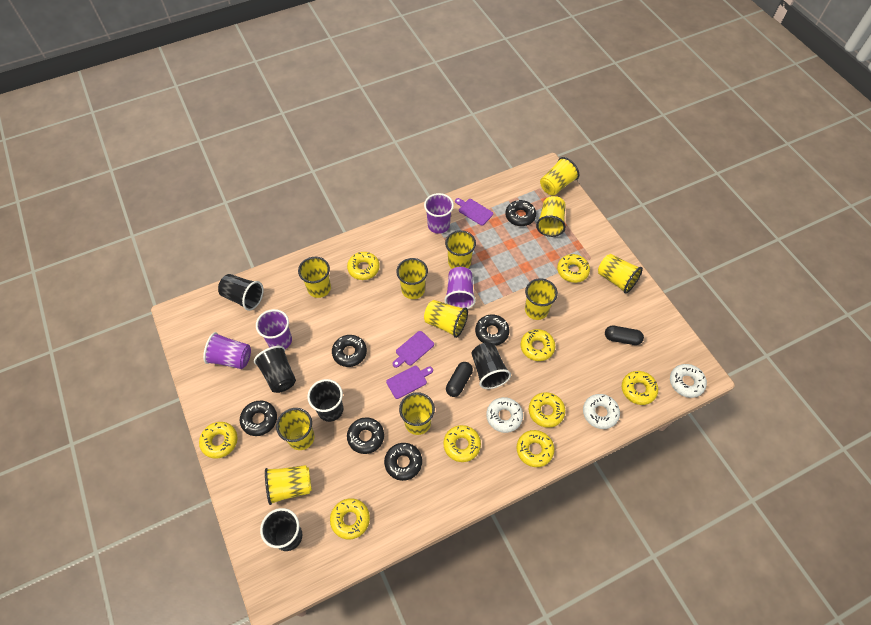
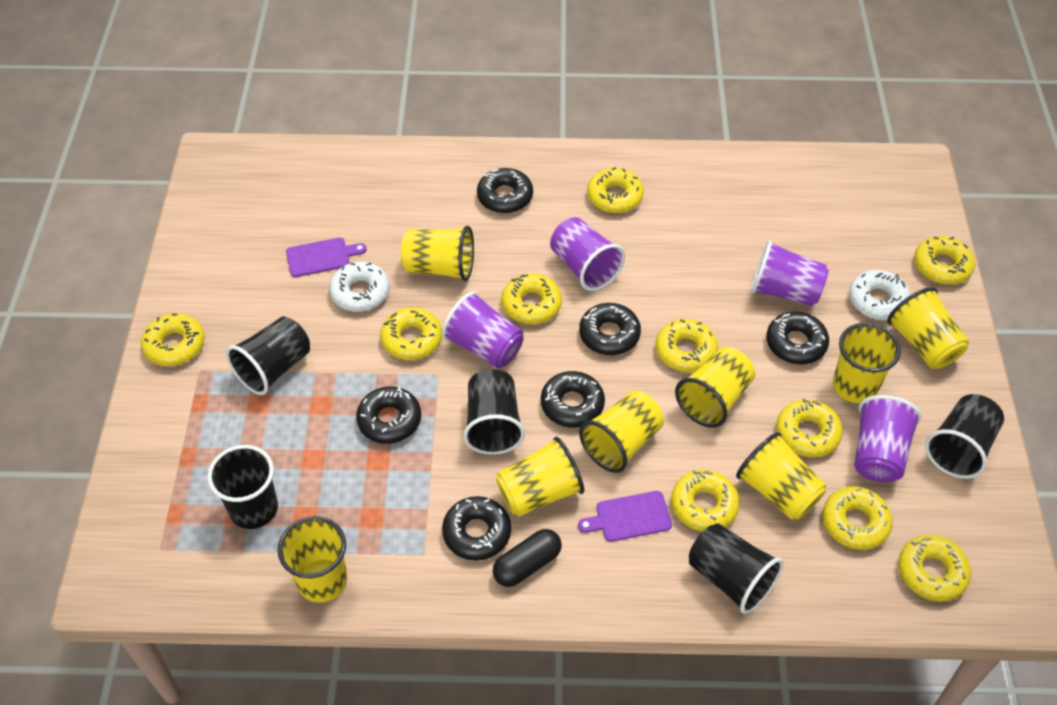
black capsule: 2 -> 1
purple cutting board: 3 -> 2
white donut: 3 -> 2
yellow cup: 11 -> 8
yellow donut: 9 -> 10

